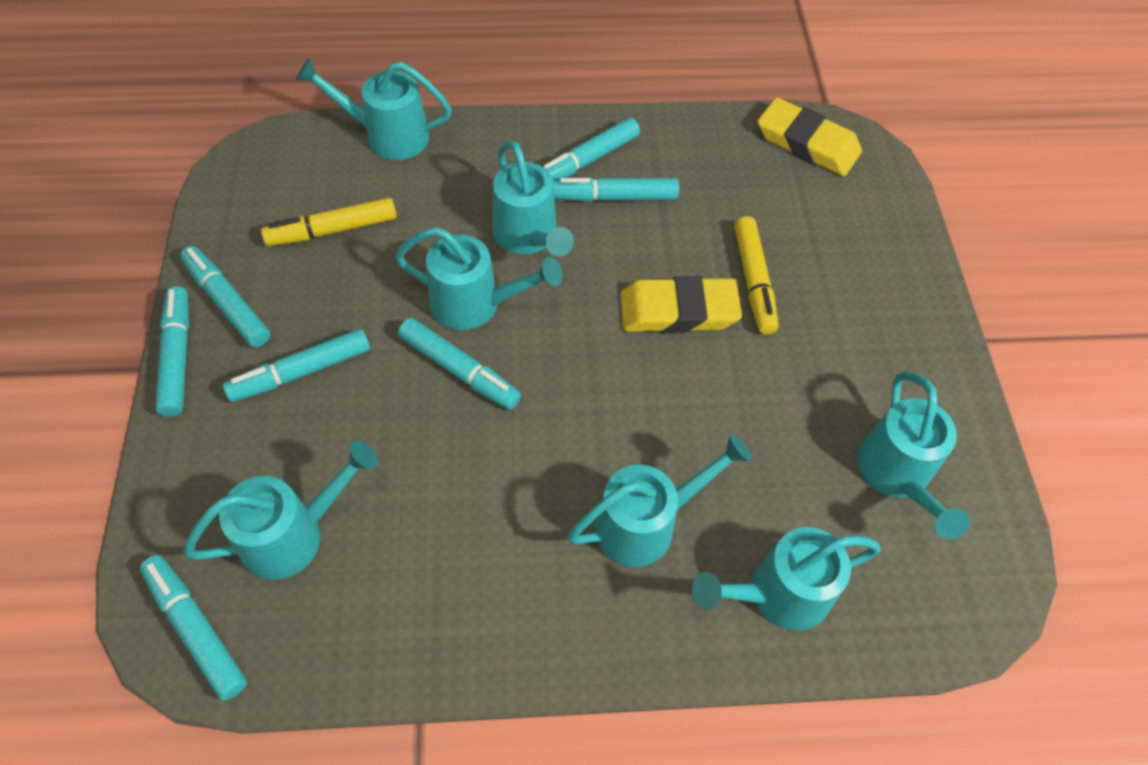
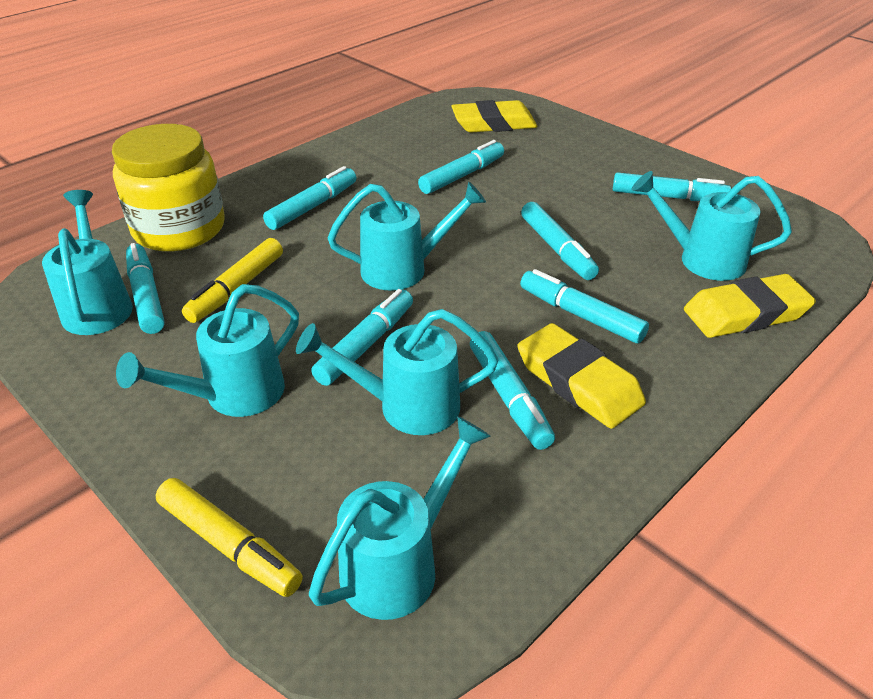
turquoise marker: 7 -> 8
turquoise watering can: 7 -> 6
yellow eraser: 2 -> 3
yellow jar: 0 -> 1

